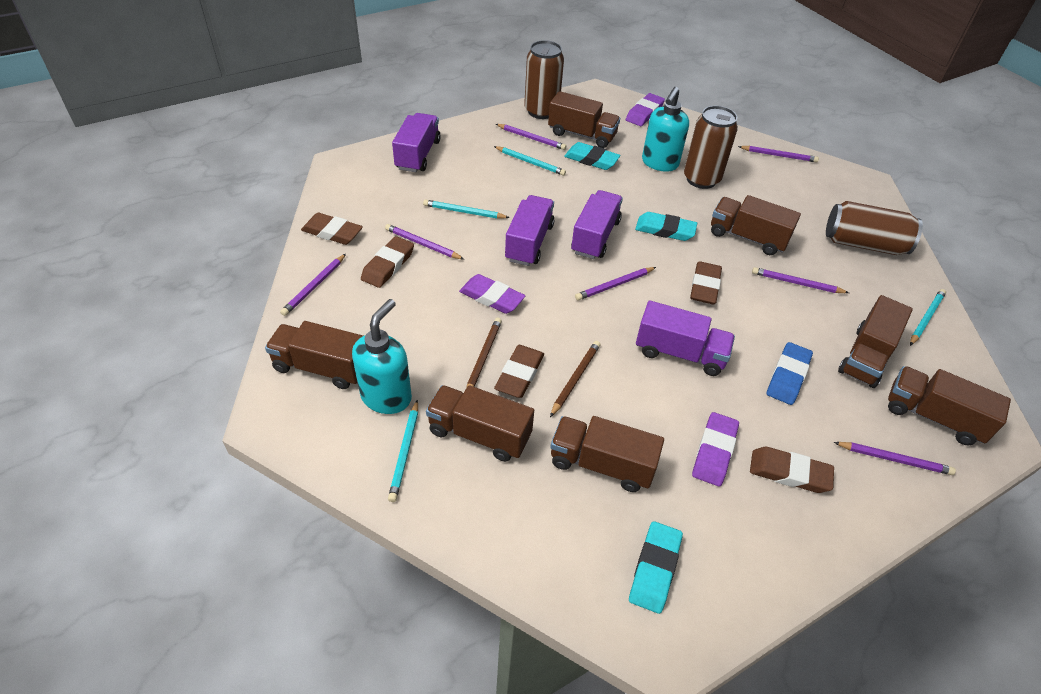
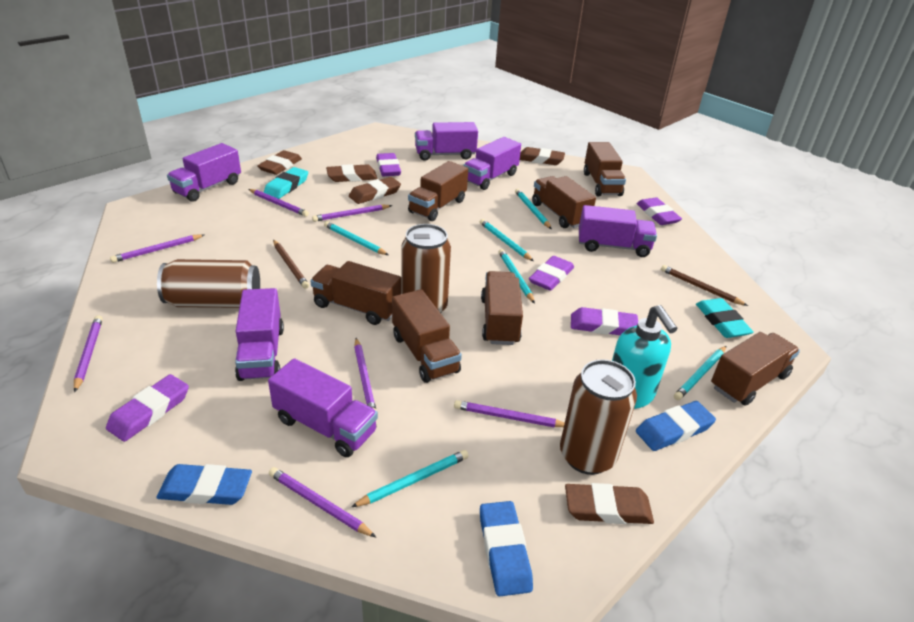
blue eraser: 1 -> 3
purple eraser: 3 -> 5
purple truck: 4 -> 6
turquoise eraser: 3 -> 2
turquoise pencil: 4 -> 6
turquoise soap dispenser: 2 -> 1

